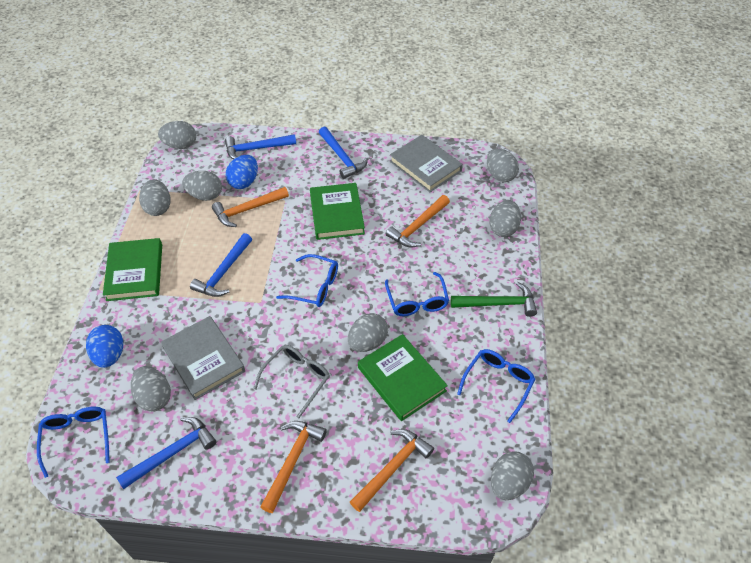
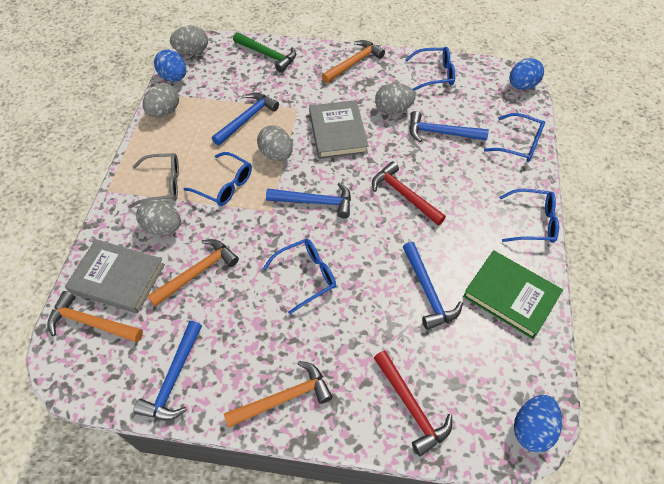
blue egg: 2 -> 3
blue glasses: 4 -> 5
blue hammer: 4 -> 5
green book: 3 -> 1
grey egg: 8 -> 5
red hammer: 0 -> 2

